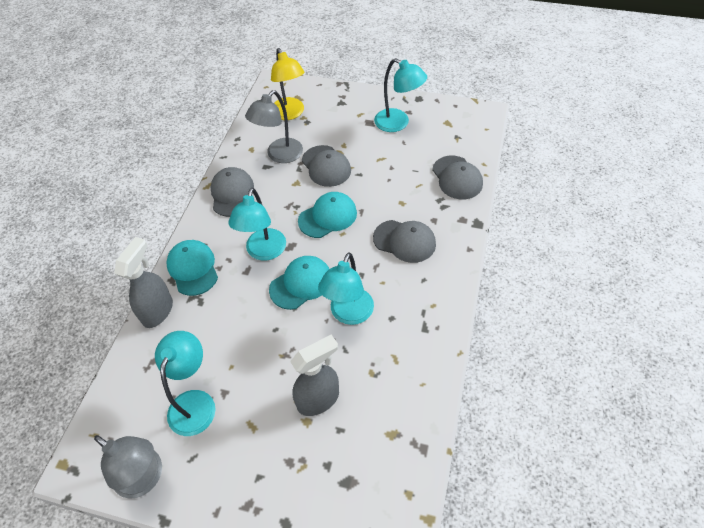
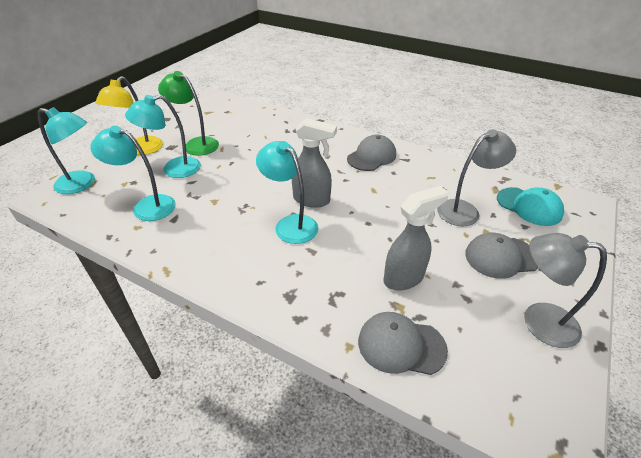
green lamp: 0 -> 1
grey cap: 4 -> 3
turquoise cap: 3 -> 1

